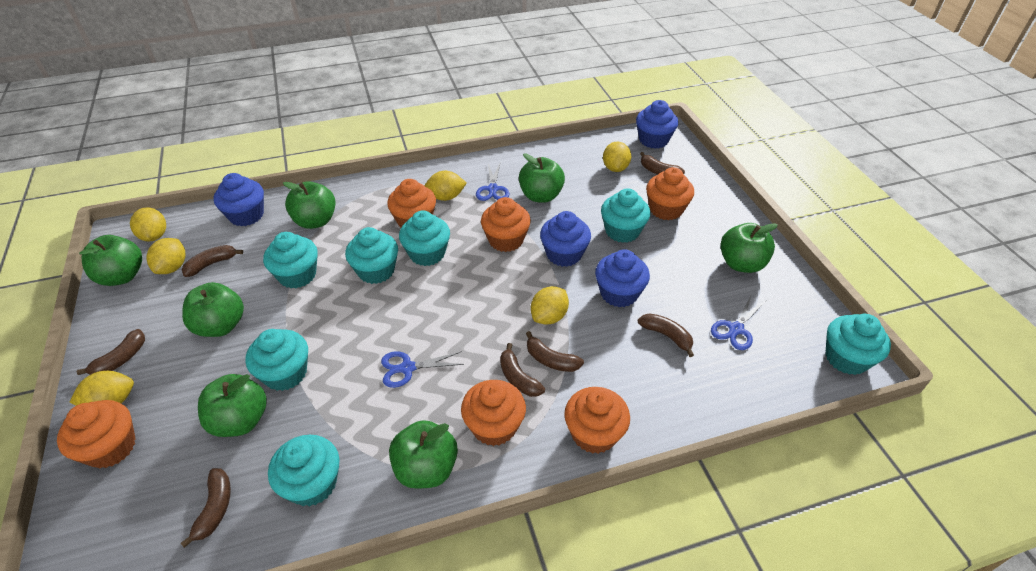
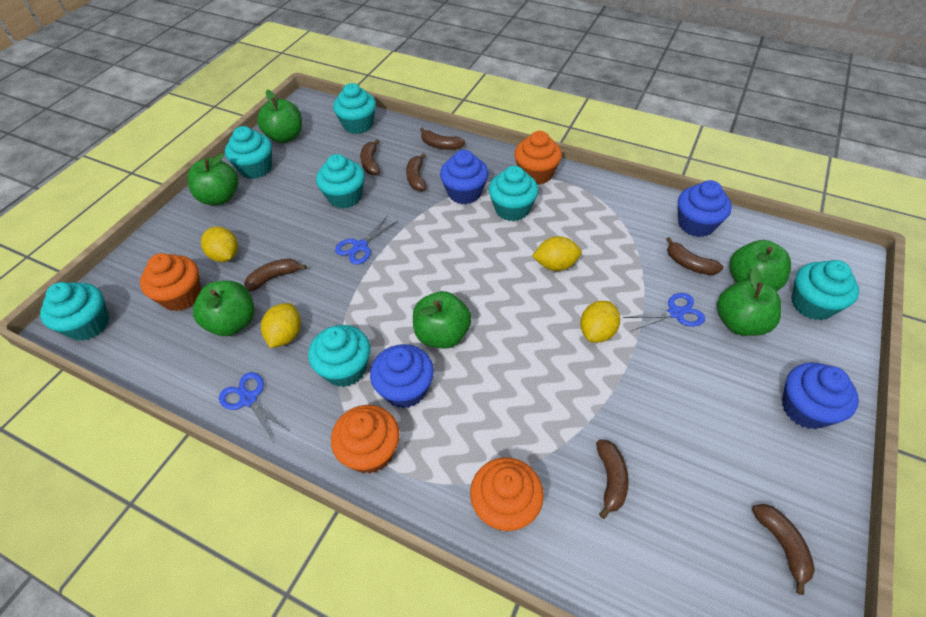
green apple: 7 -> 6
orange cupcake: 6 -> 4
yellow lemon: 6 -> 4

